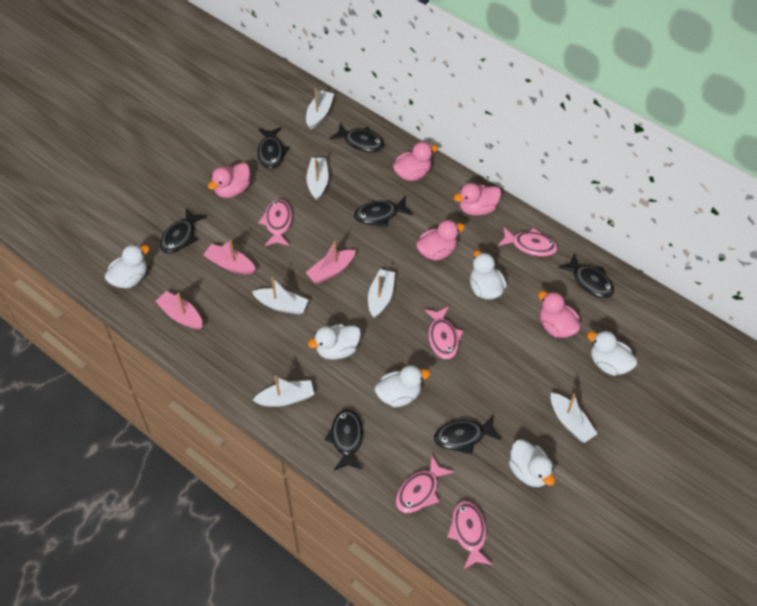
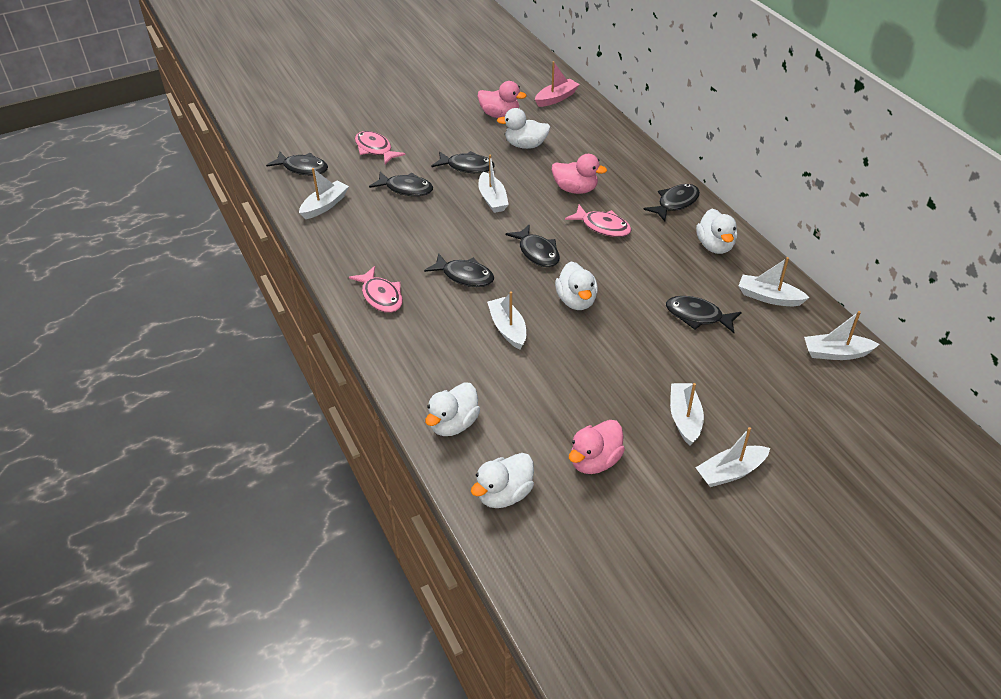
pink boat: 3 -> 1
pink duck: 5 -> 3
pink fish: 5 -> 3
white boat: 6 -> 7
white duck: 6 -> 5

